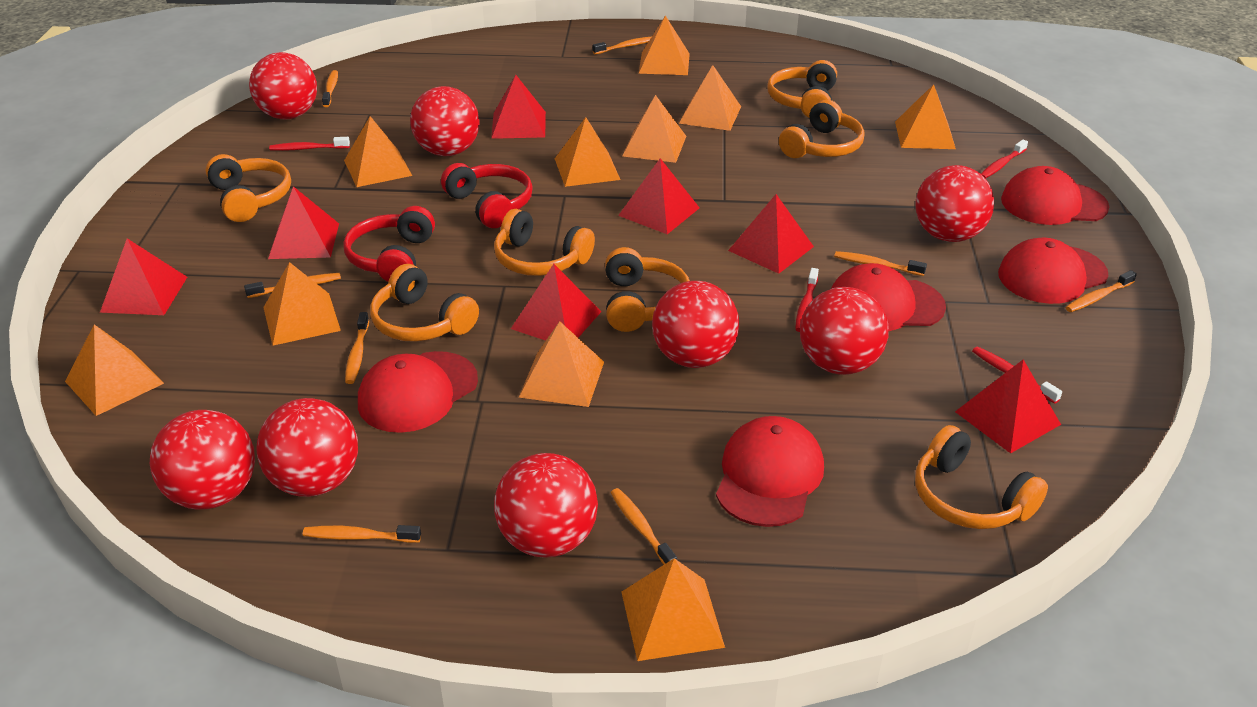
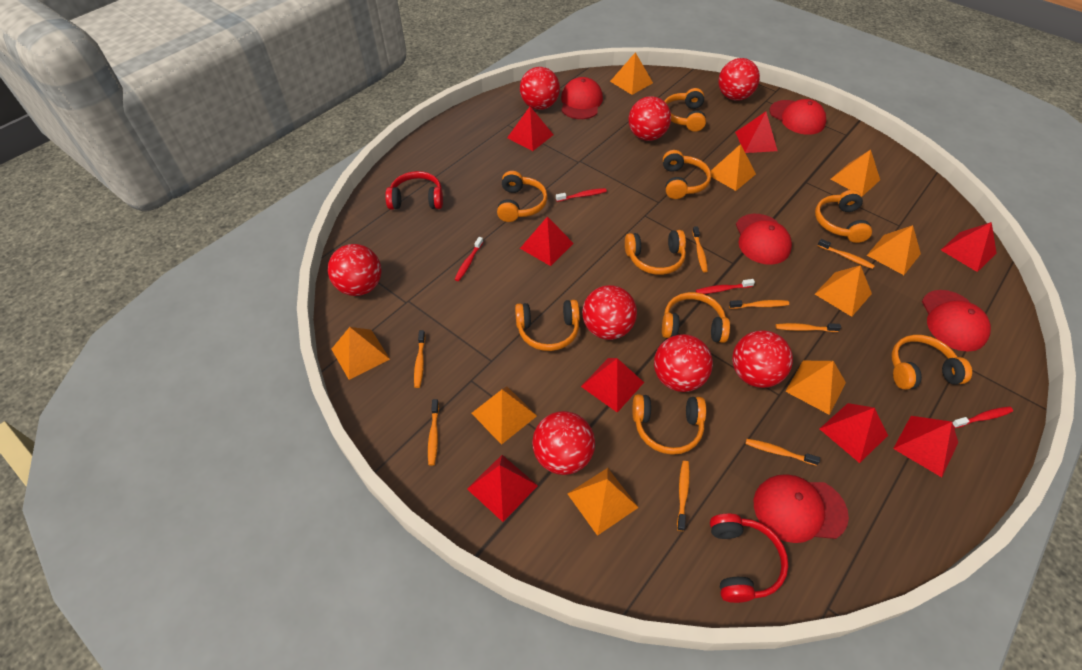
orange headphones: 7 -> 9
orange pyramid: 10 -> 9
red pyramid: 7 -> 8

